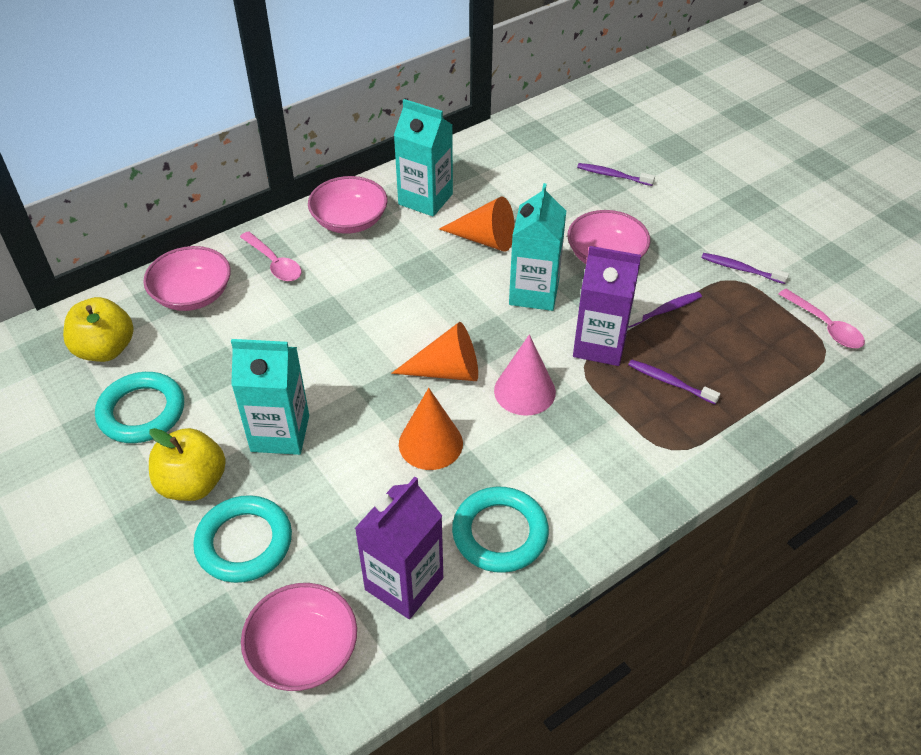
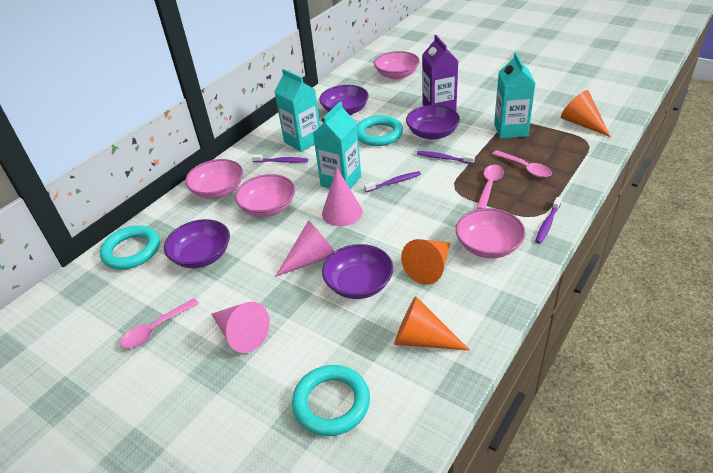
pink cone: 1 -> 3
pink spoon: 2 -> 3
purple bowl: 0 -> 4
purple carton: 2 -> 1
yellow apple: 2 -> 0

